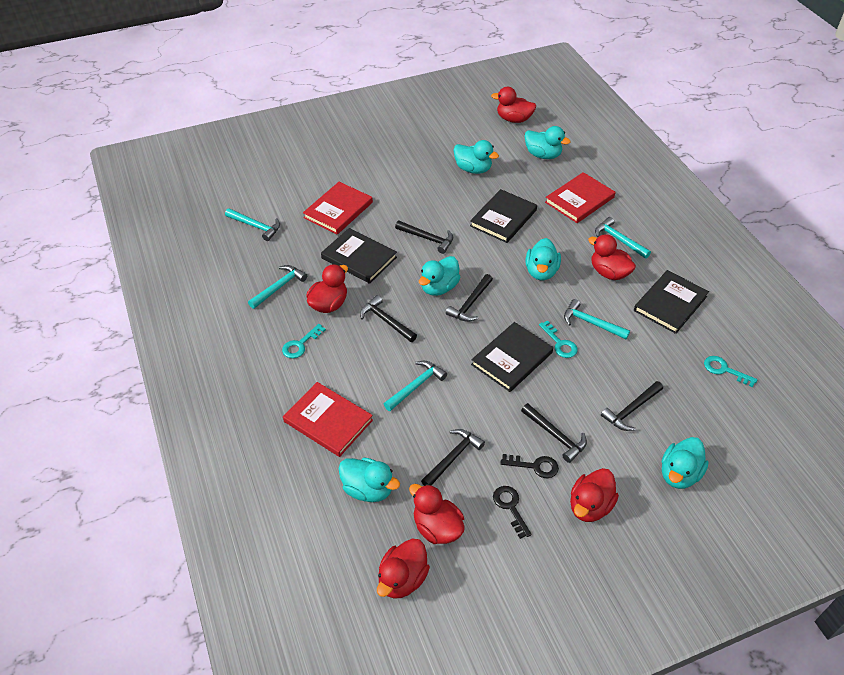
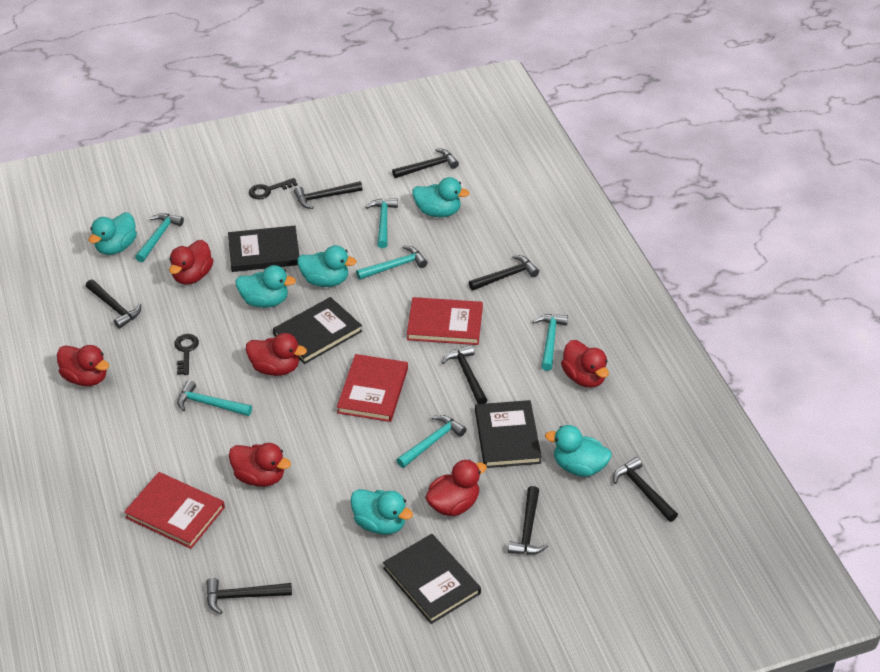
black hammer: 6 -> 8
turquoise hammer: 5 -> 6
turquoise key: 3 -> 0

